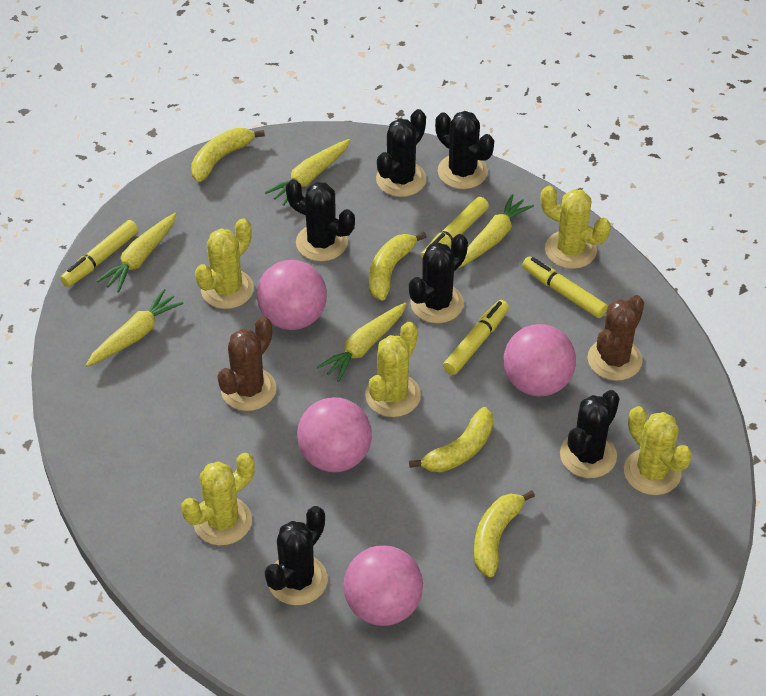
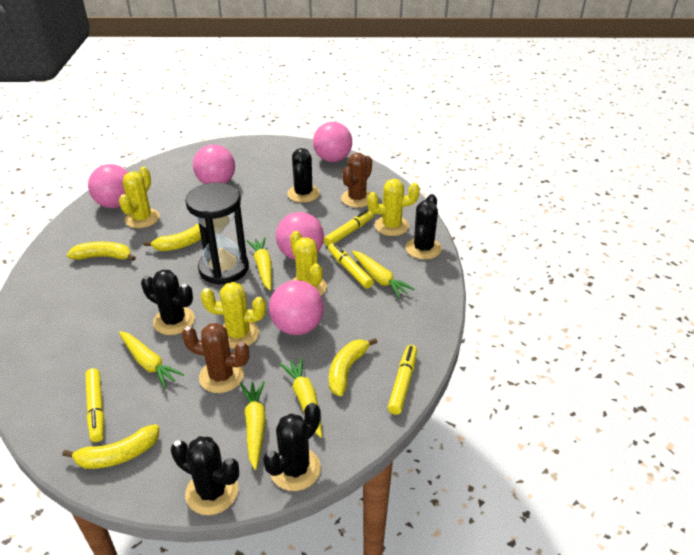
black cactus: 6 -> 5
black hourglass: 0 -> 1
pink ball: 4 -> 5
yellow cactus: 5 -> 4

